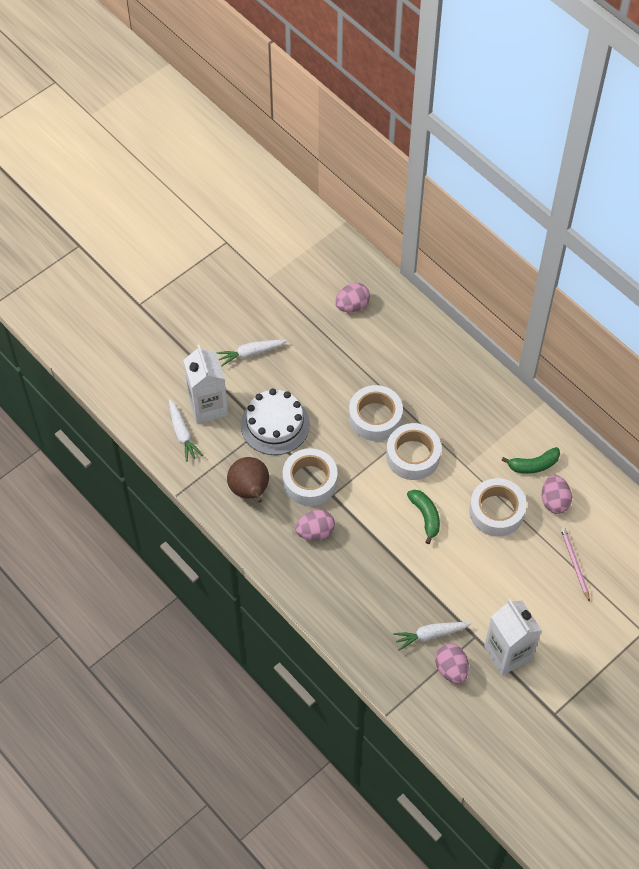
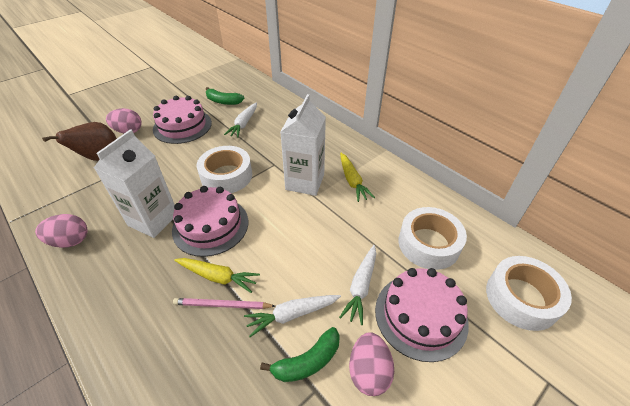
pink cake: 0 -> 3
pink egg: 4 -> 3
white cake: 1 -> 0
white tape: 4 -> 3
yellow carrot: 0 -> 2

